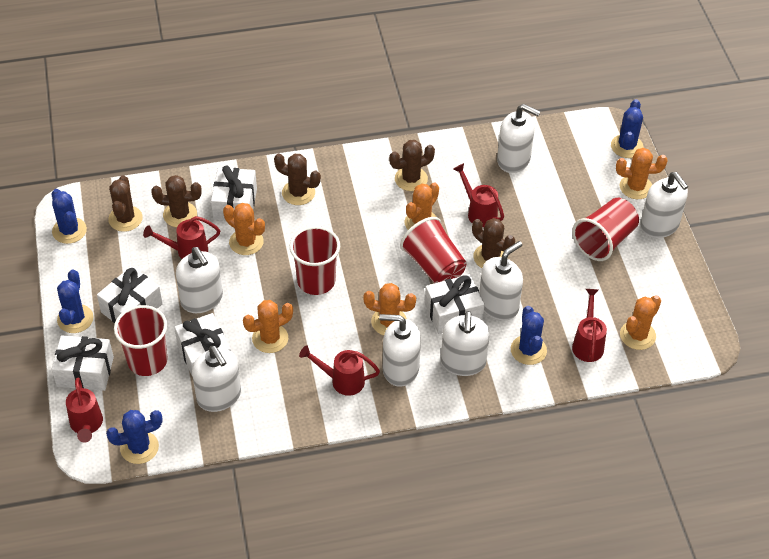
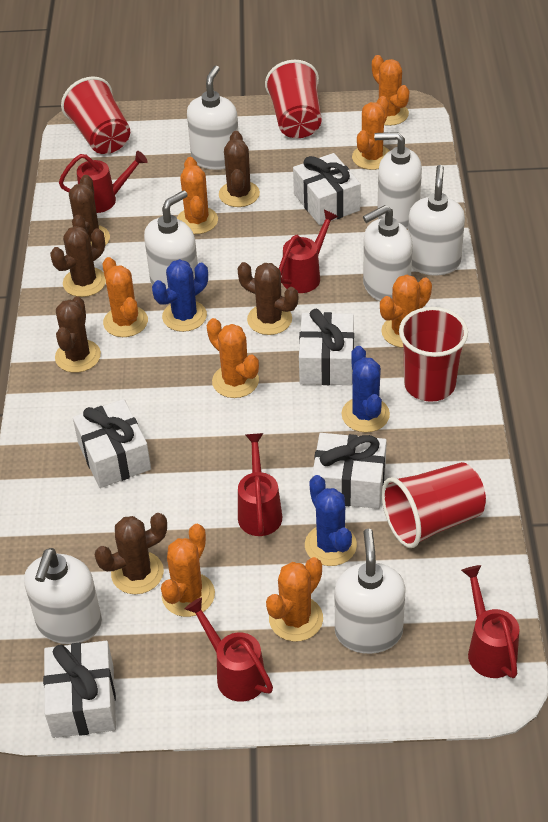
blue cactus: 5 -> 3
brown cactus: 5 -> 6
orange cactus: 6 -> 8

